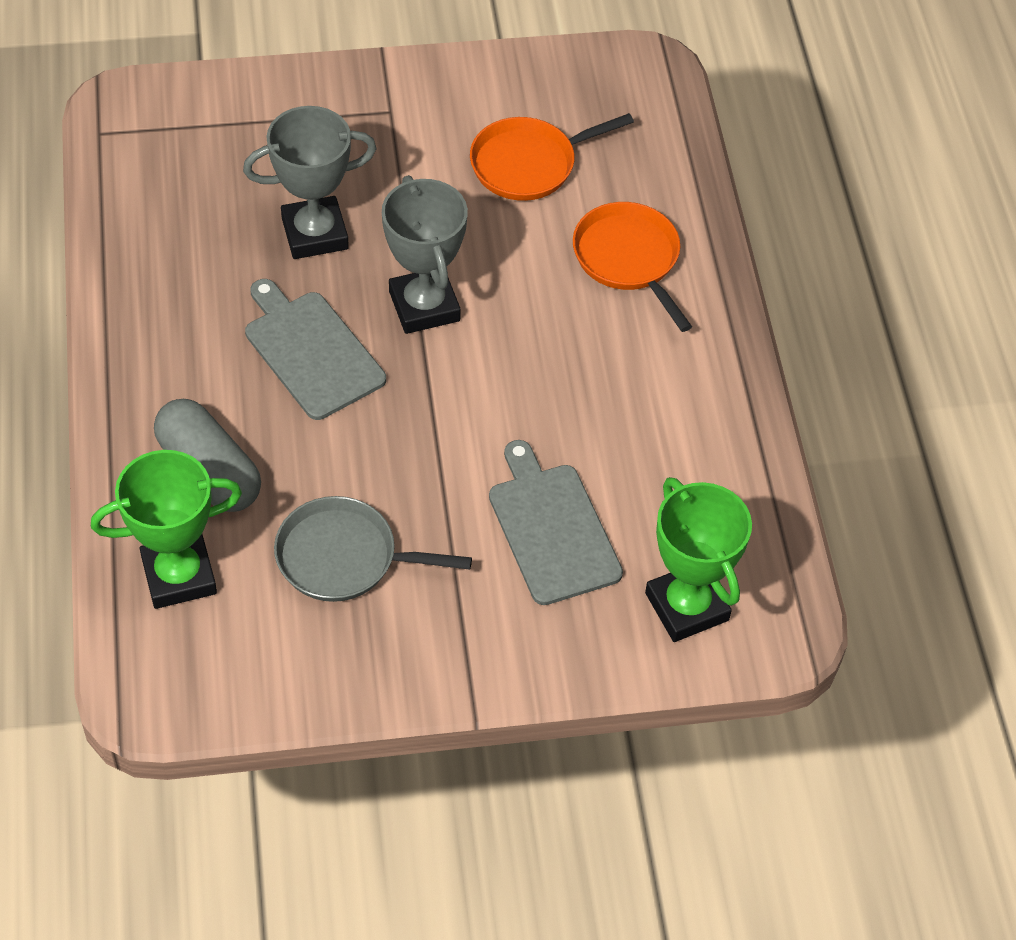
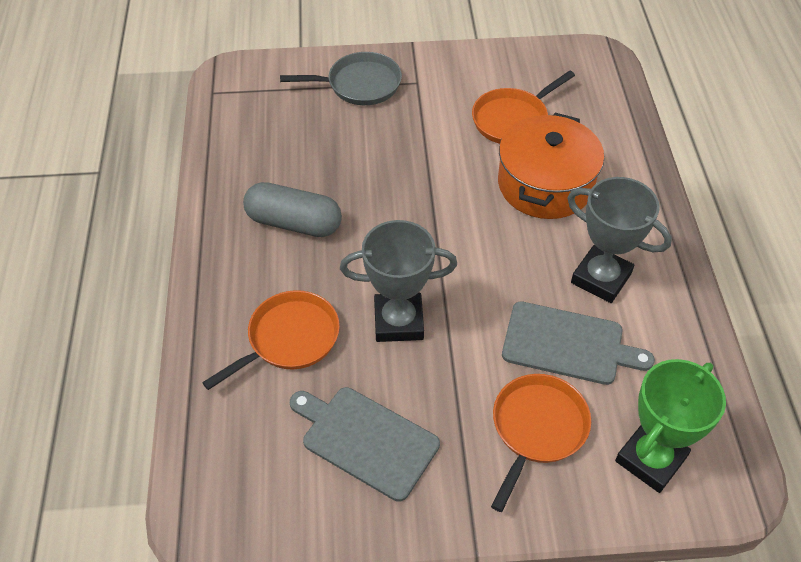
green trophy: 2 -> 1
orange pan: 2 -> 3
orange pot: 0 -> 1

